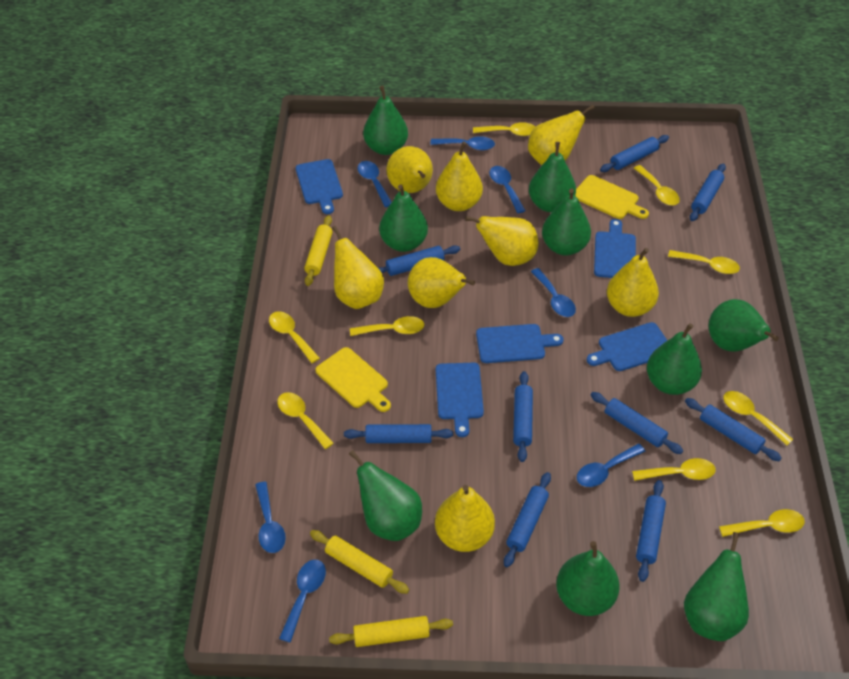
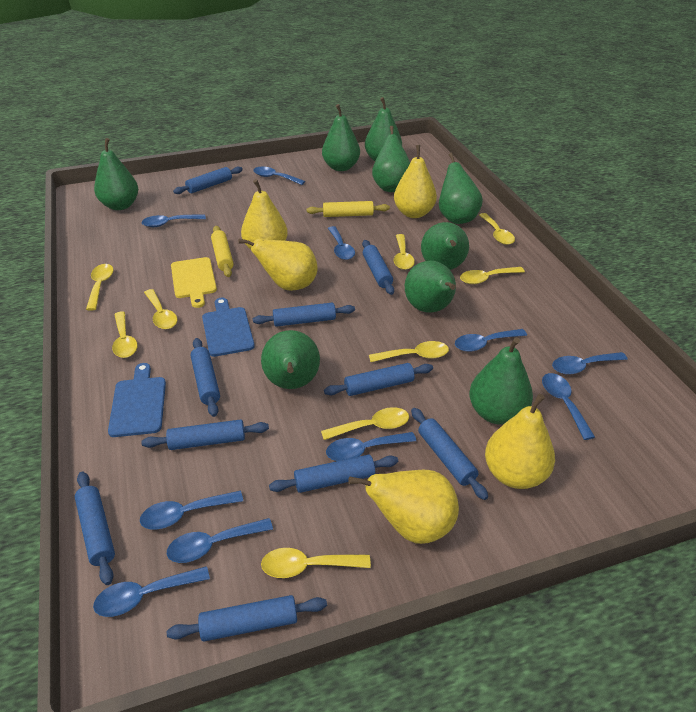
blue cutting board: 5 -> 2
blue rolling pin: 9 -> 10
blue spoon: 7 -> 10
yellow cutting board: 2 -> 1
yellow pear: 8 -> 5
yellow rolling pin: 3 -> 2

